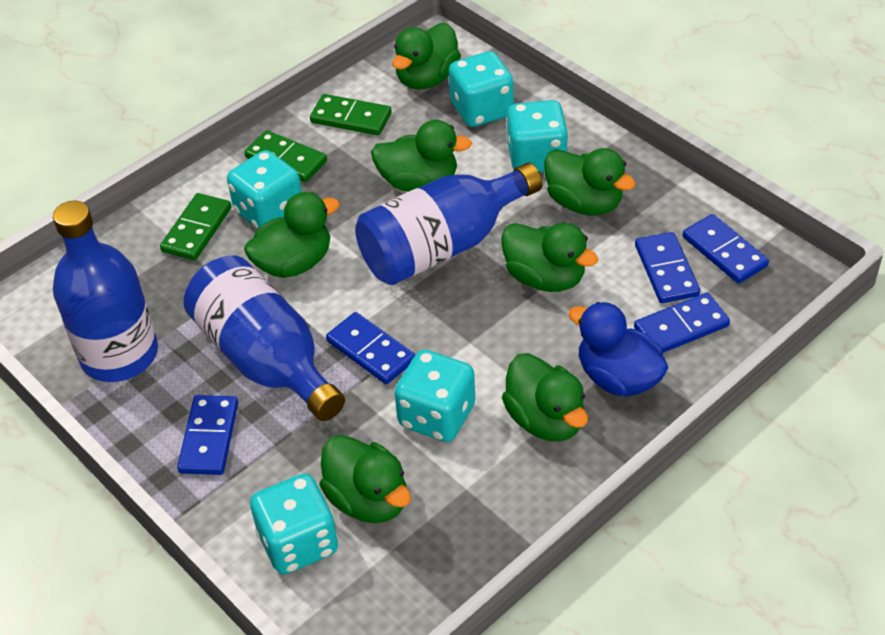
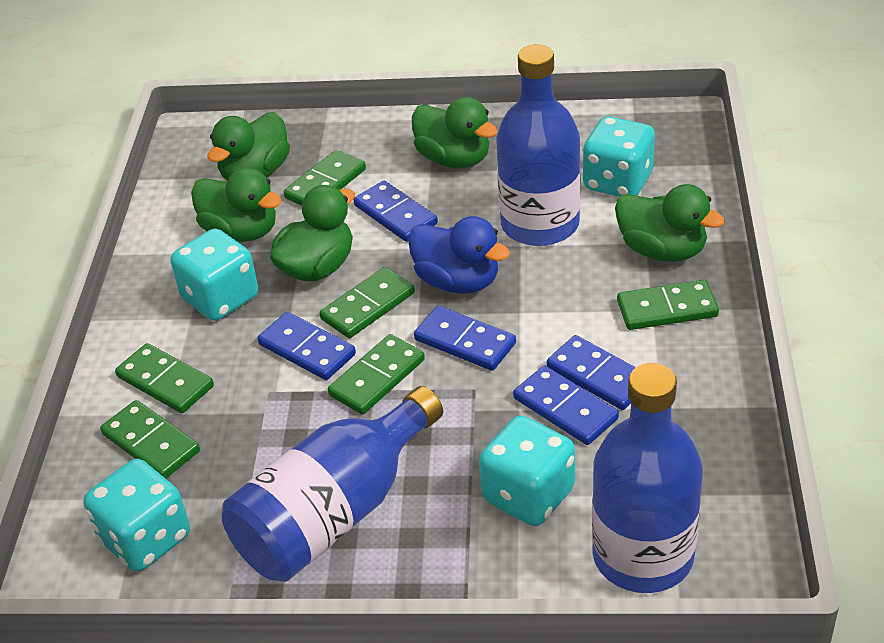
green domino: 3 -> 6
green duck: 7 -> 5
turquoise dice: 5 -> 4

